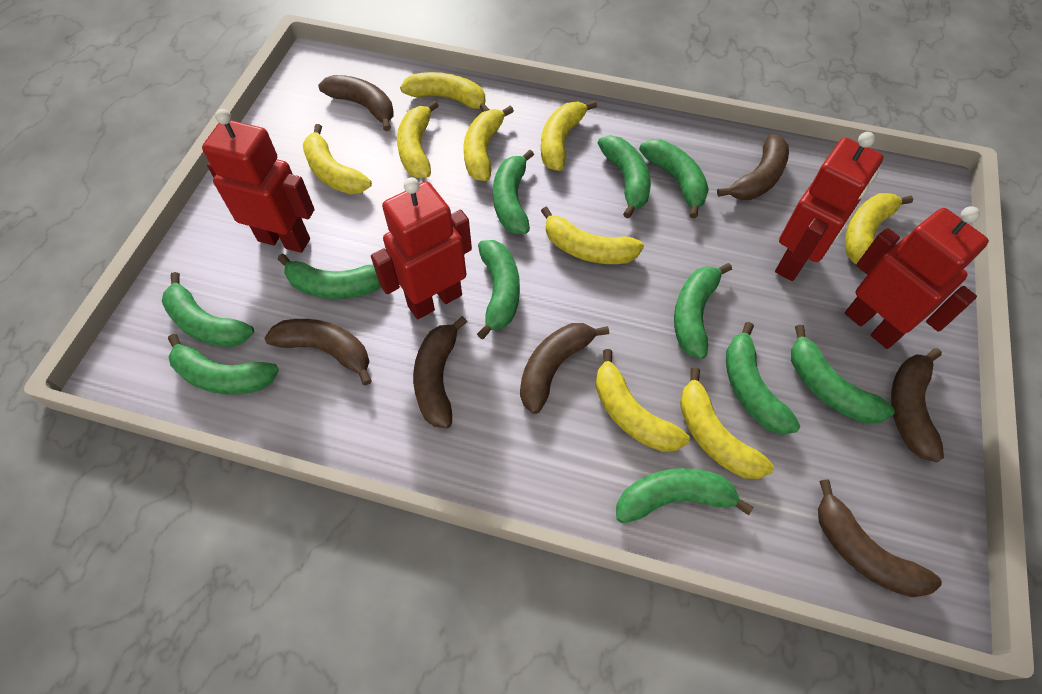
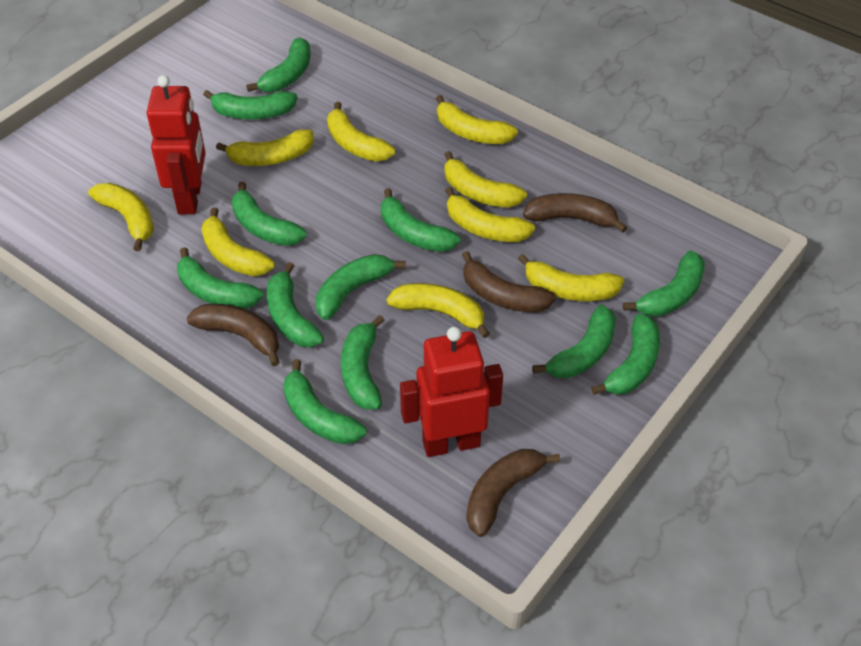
brown banana: 7 -> 4
green banana: 11 -> 12
red robot: 4 -> 2

